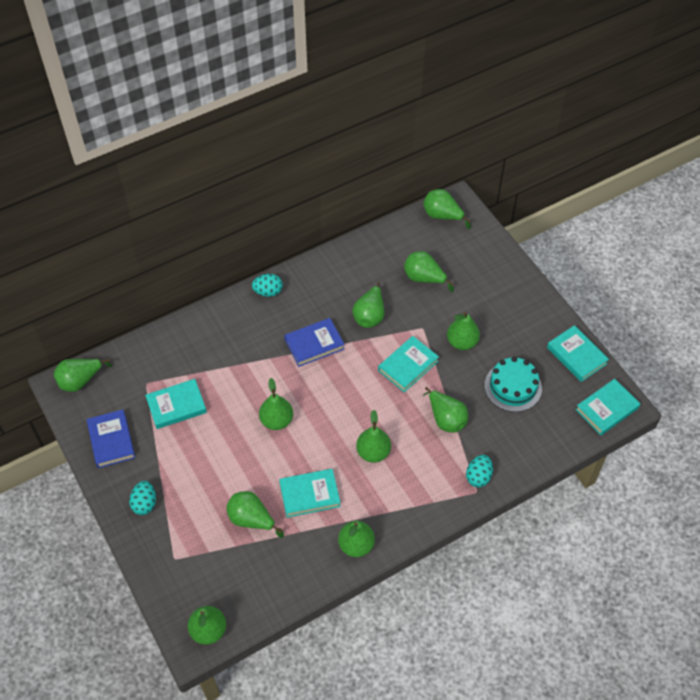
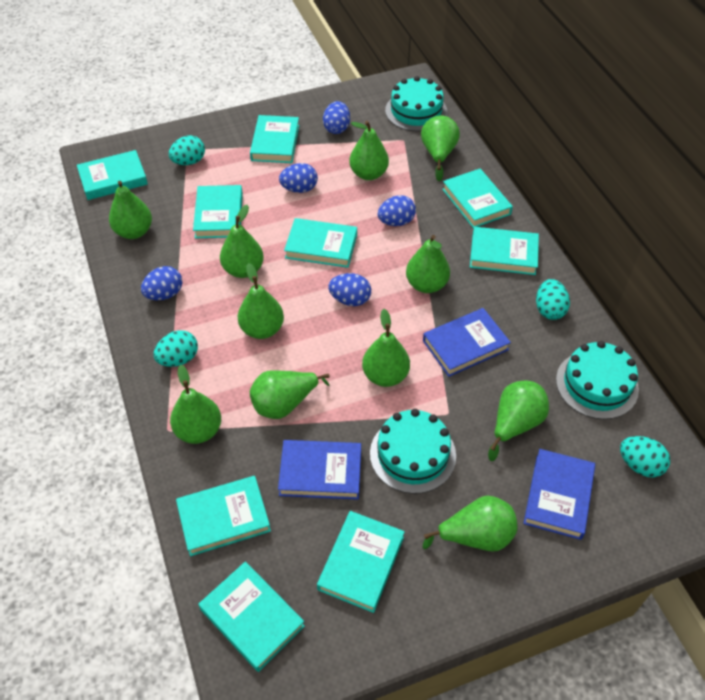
blue book: 2 -> 3
blue egg: 0 -> 5
turquoise book: 5 -> 9
turquoise cake: 1 -> 3
turquoise egg: 3 -> 4

